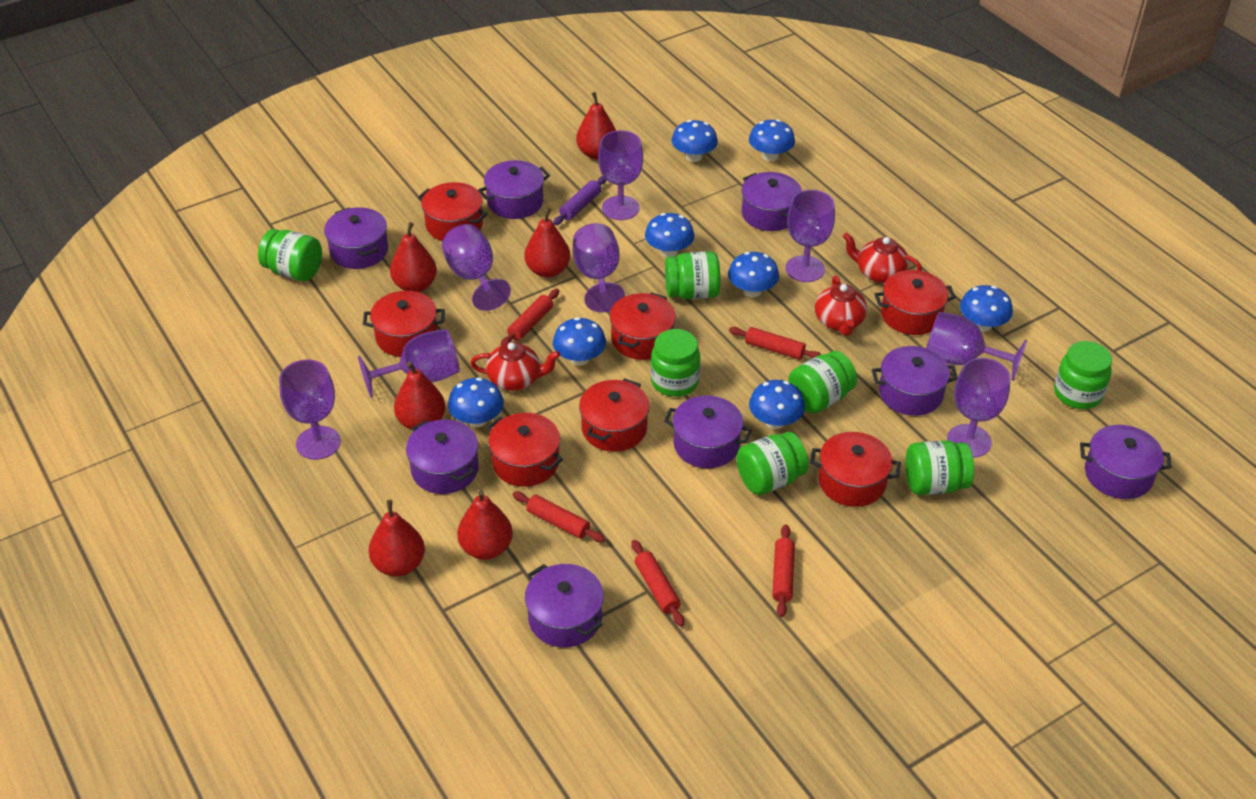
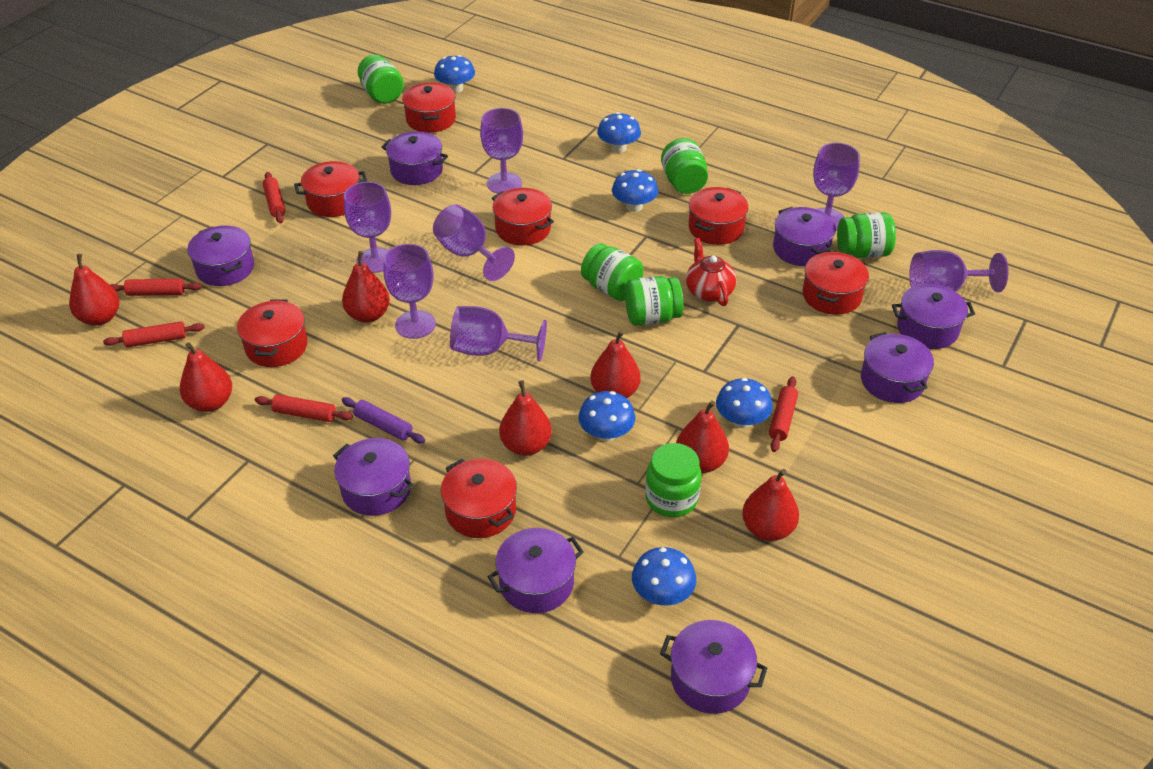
blue mushroom: 8 -> 6
green jar: 7 -> 6
purple goblet: 8 -> 7
red pear: 6 -> 7
red teapot: 3 -> 1

